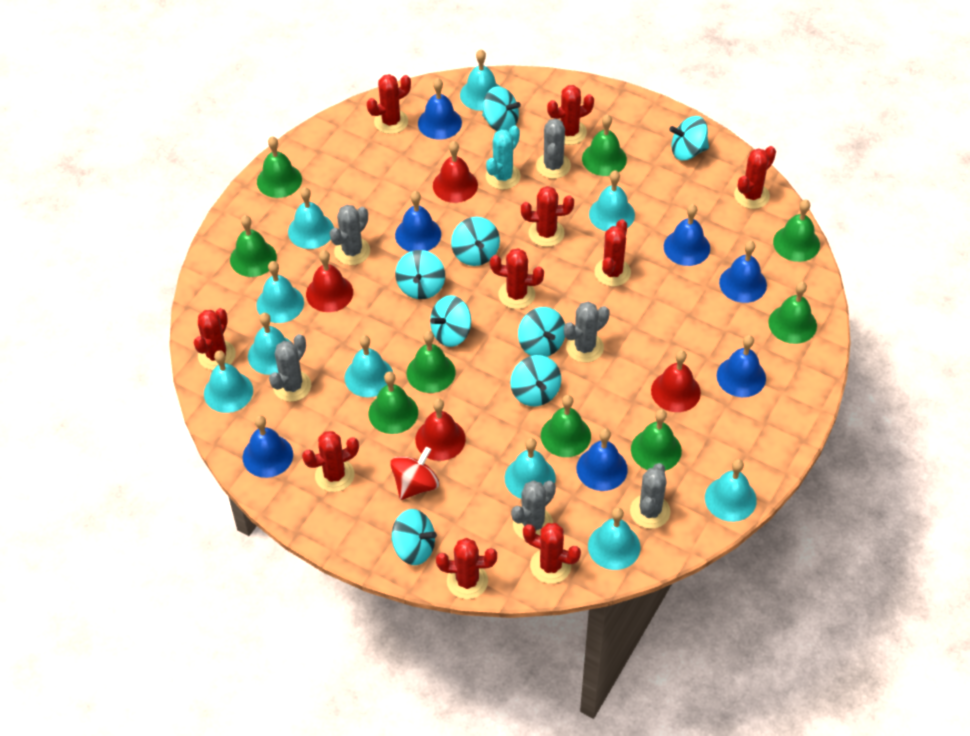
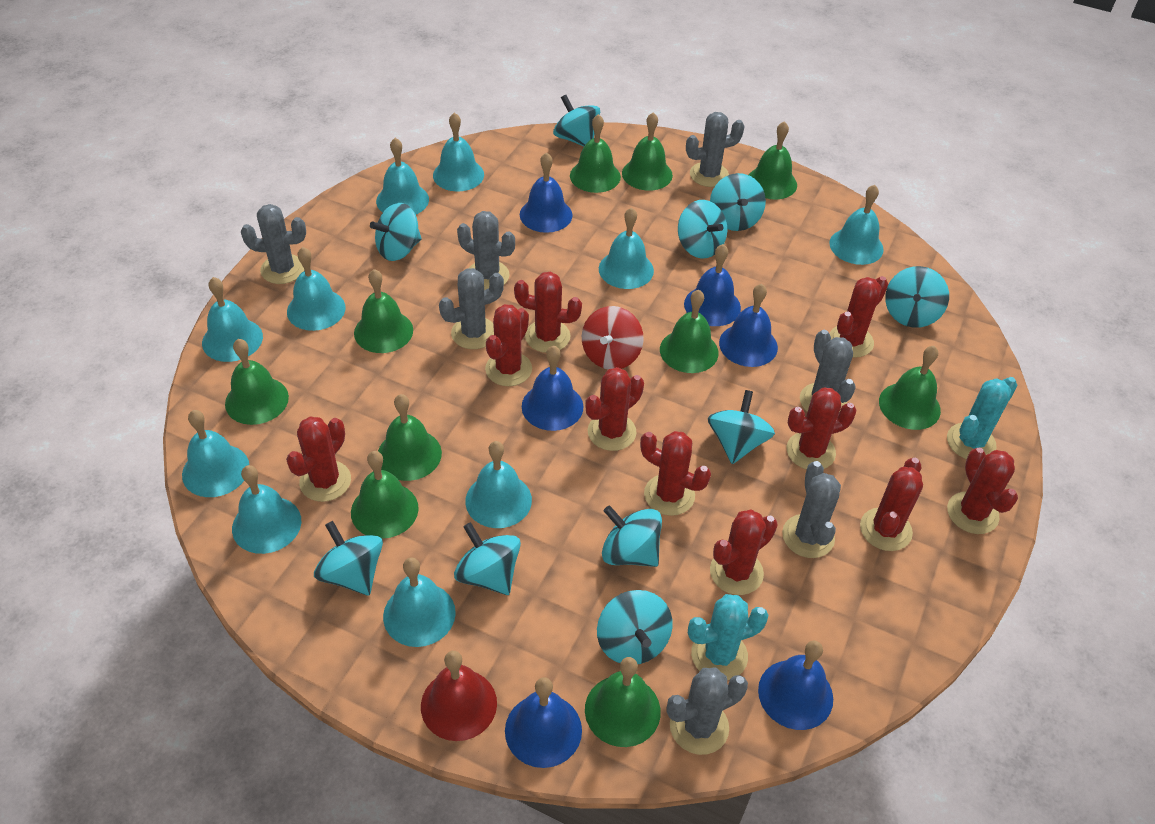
blue bell: 7 -> 6
green bell: 9 -> 10
grey cactus: 6 -> 7
red bell: 4 -> 1
turquoise cactus: 1 -> 2
turquoise spinning top: 8 -> 10

